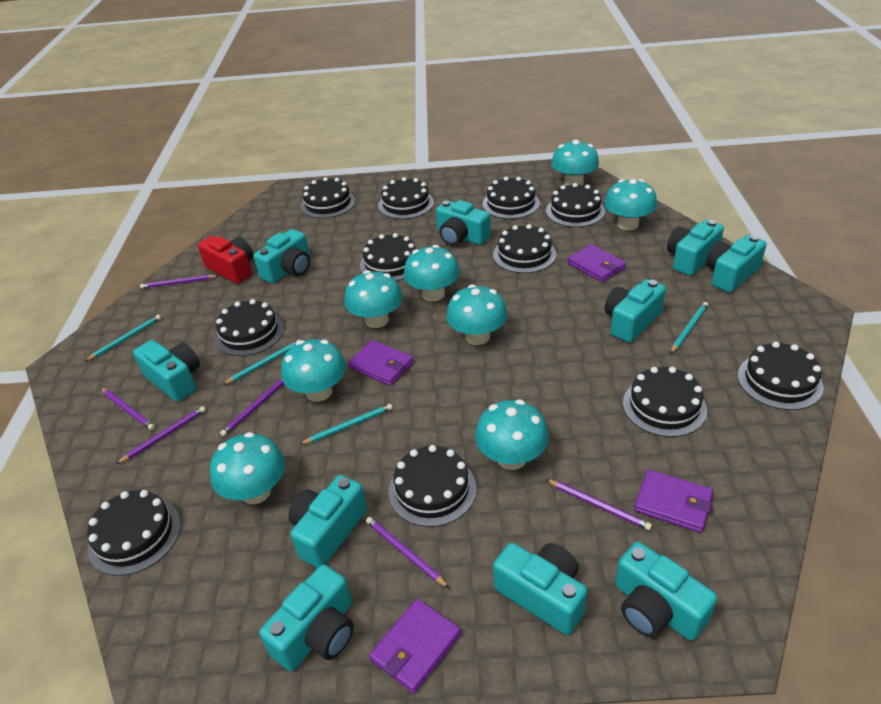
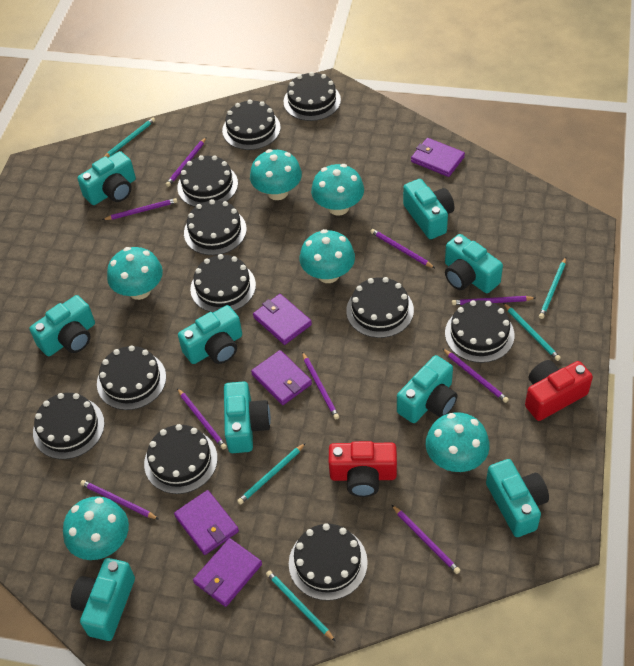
purple pencil: 6 -> 9
purple wallet: 4 -> 5
red camera: 1 -> 2
turquoise camera: 10 -> 9
turquoise mushroom: 8 -> 6
turquoise pencil: 4 -> 5

